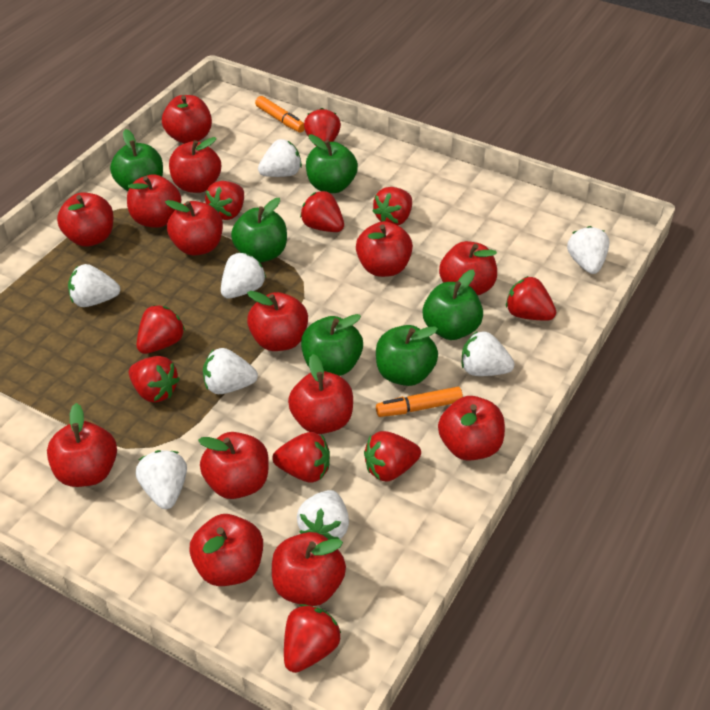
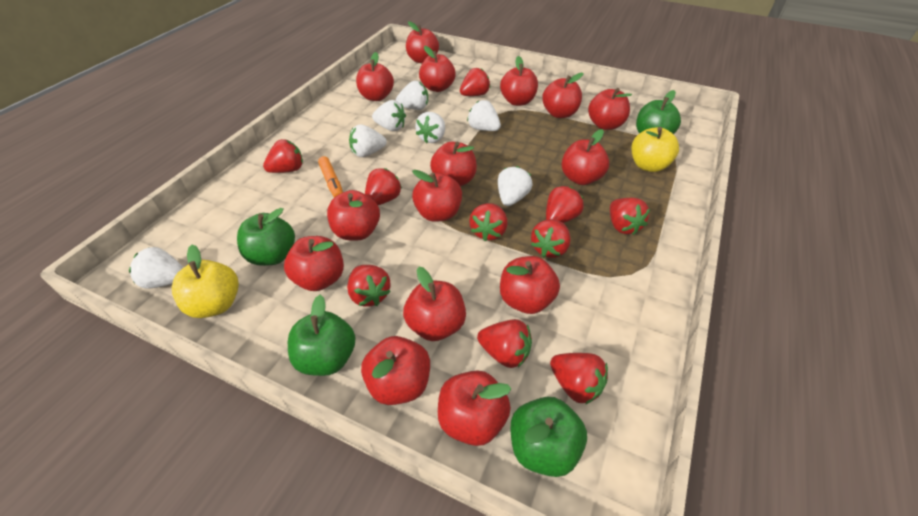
green apple: 6 -> 4
orange marker: 2 -> 1
red apple: 14 -> 15
white strawberry: 8 -> 7
yellow apple: 0 -> 2

